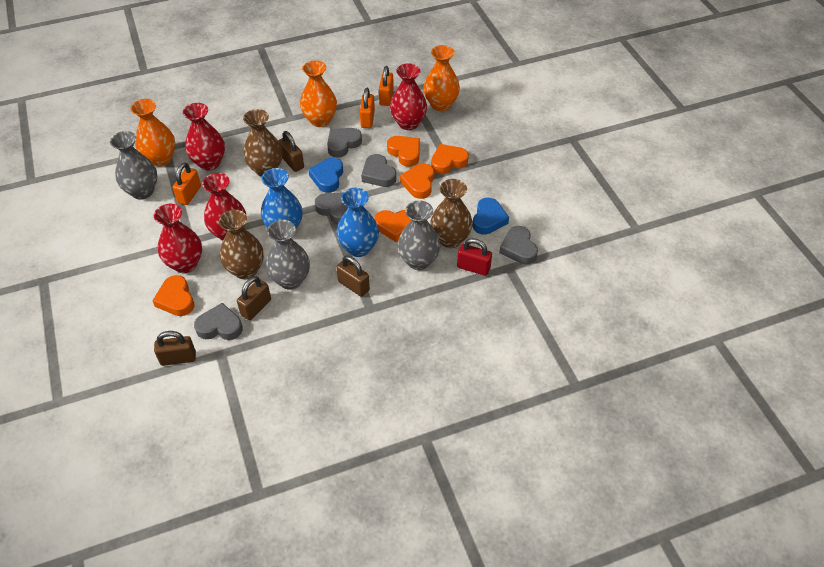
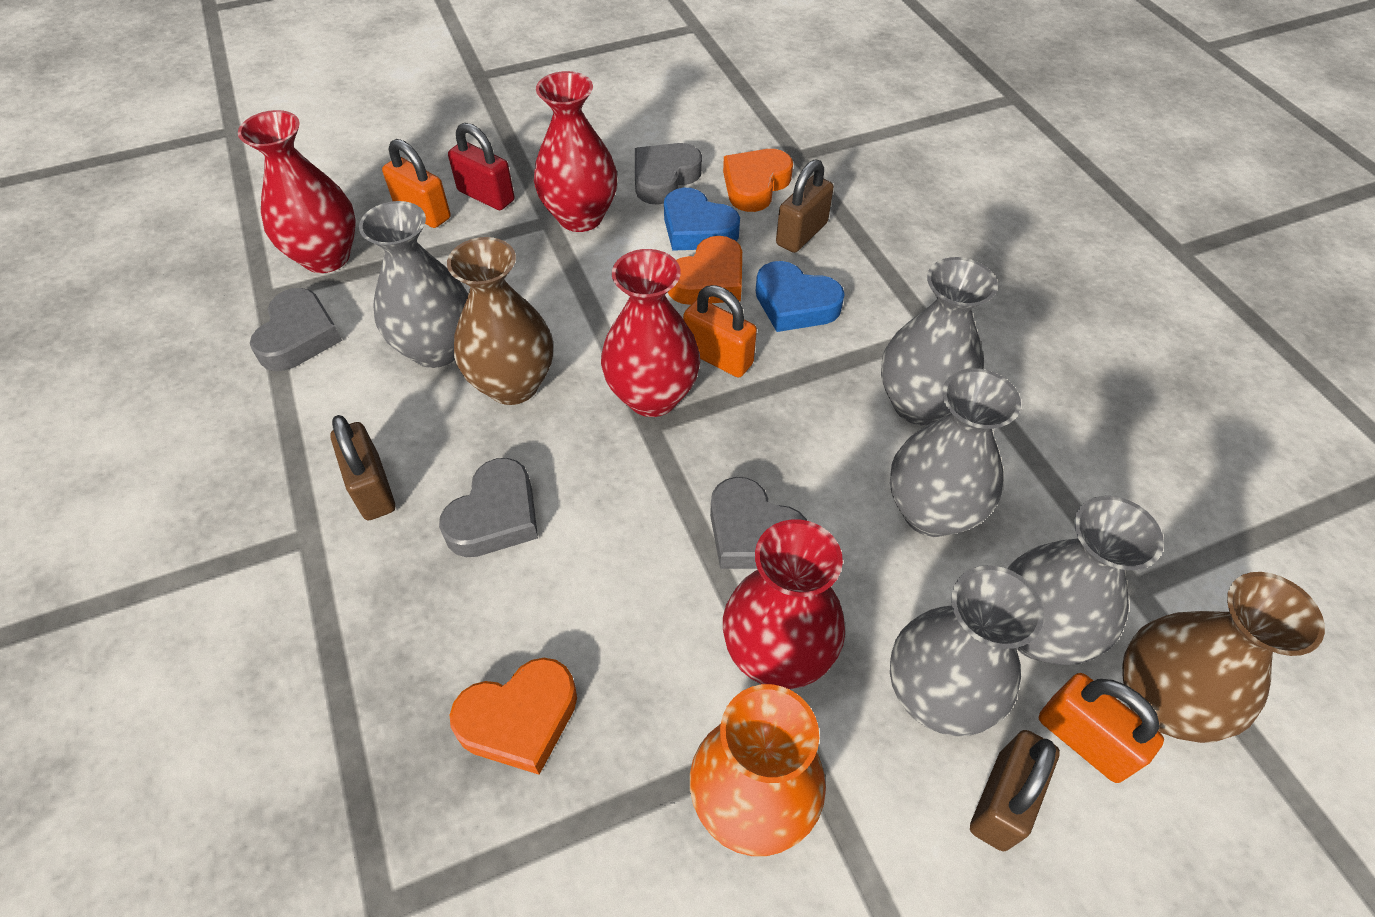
blue vase: 2 -> 0
brown padlock: 4 -> 3
brown vase: 3 -> 2
grey heart: 5 -> 4
grey vase: 3 -> 5
orange heart: 5 -> 3
orange vase: 3 -> 1

